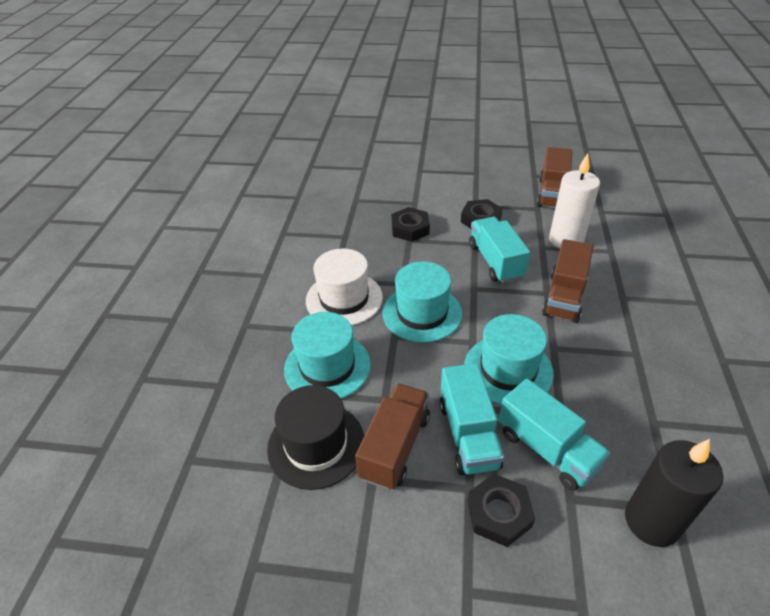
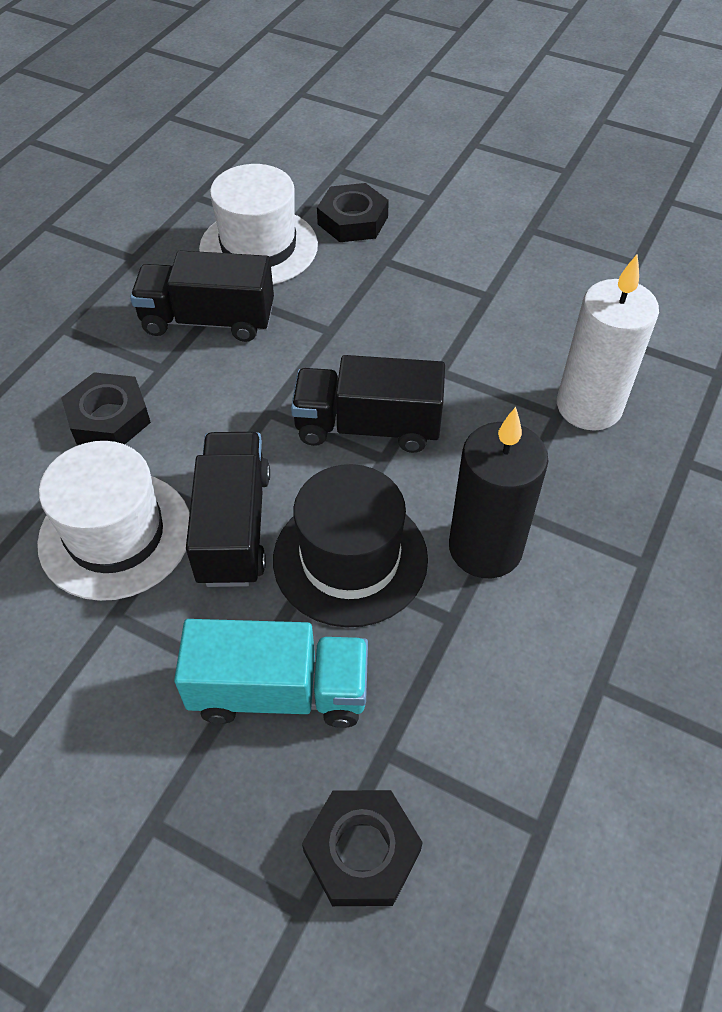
black truck: 0 -> 3
brown truck: 3 -> 0
turquoise hat: 3 -> 0
turquoise truck: 3 -> 1
white hat: 1 -> 2

